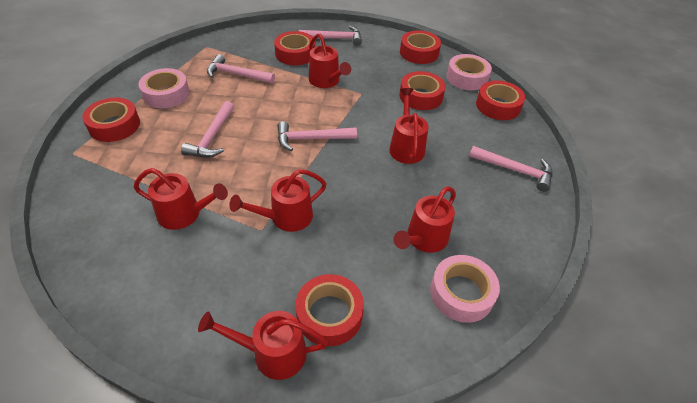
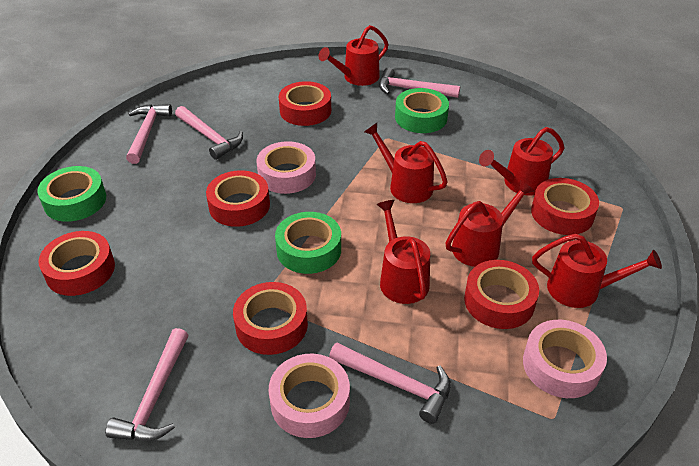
green tape: 0 -> 3

